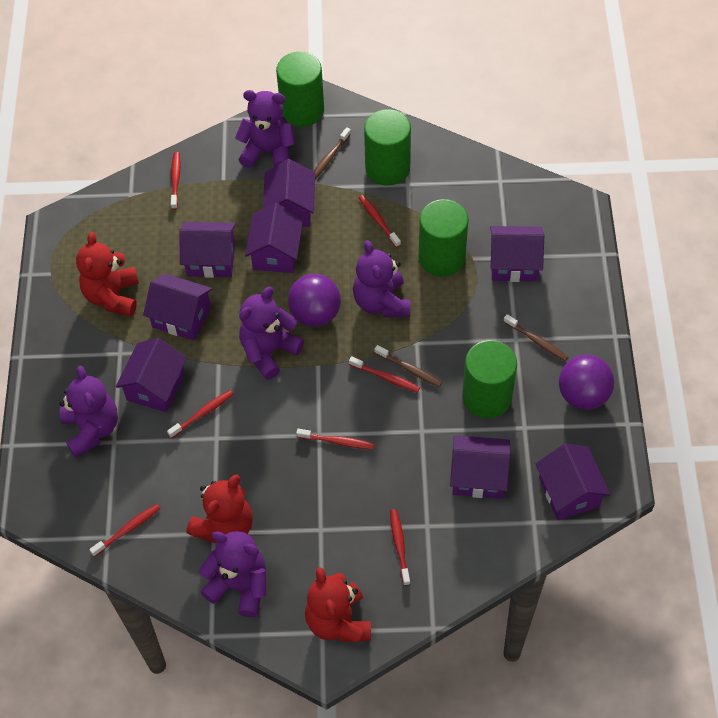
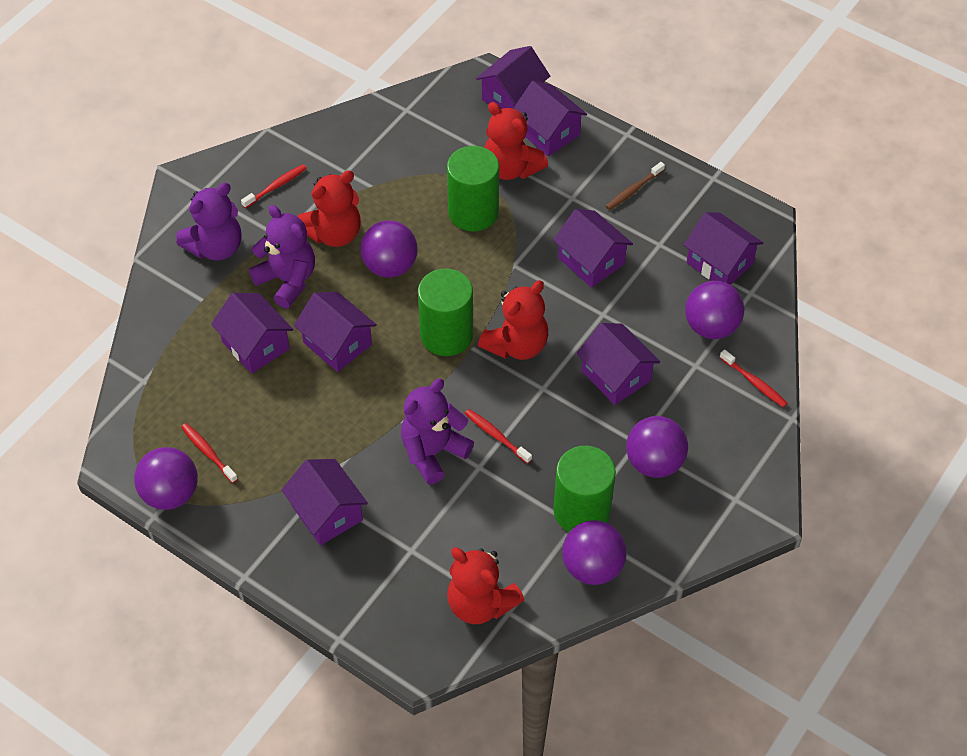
brown toothbrush: 3 -> 1
green cylinder: 4 -> 3
purple ball: 2 -> 5
purple teddy bear: 5 -> 3
red teddy bear: 3 -> 4
red toothbrush: 7 -> 4

